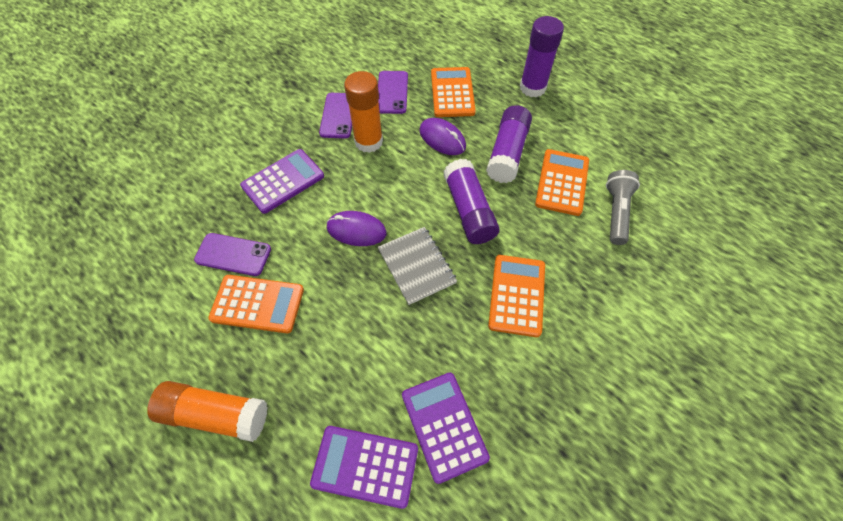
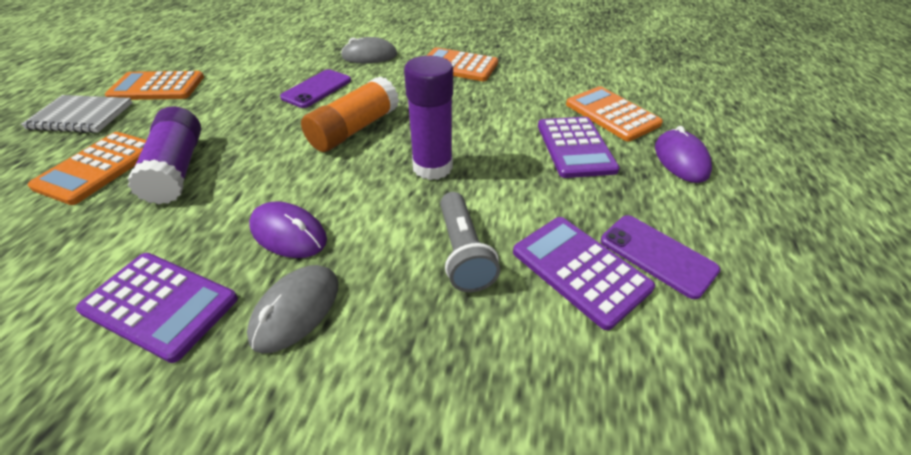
grey mouse: 0 -> 2
orange glue stick: 2 -> 1
purple glue stick: 3 -> 2
purple phone: 3 -> 2

